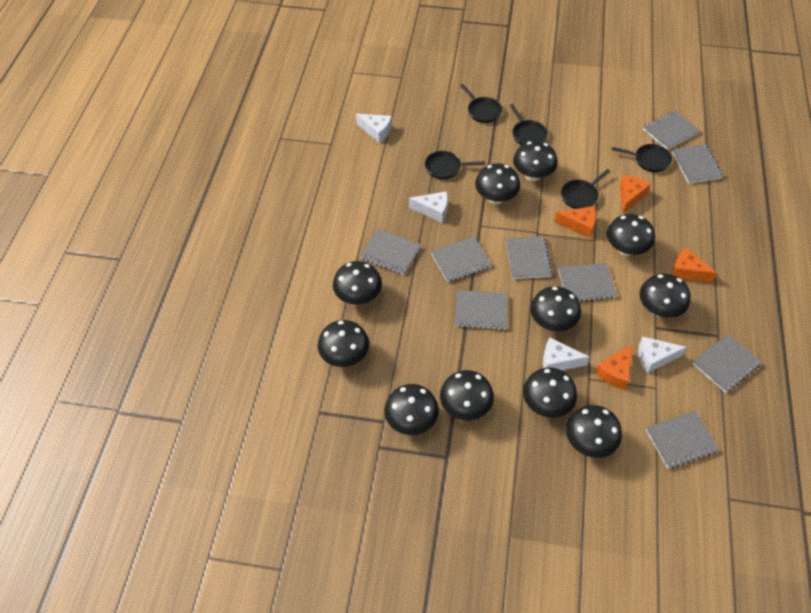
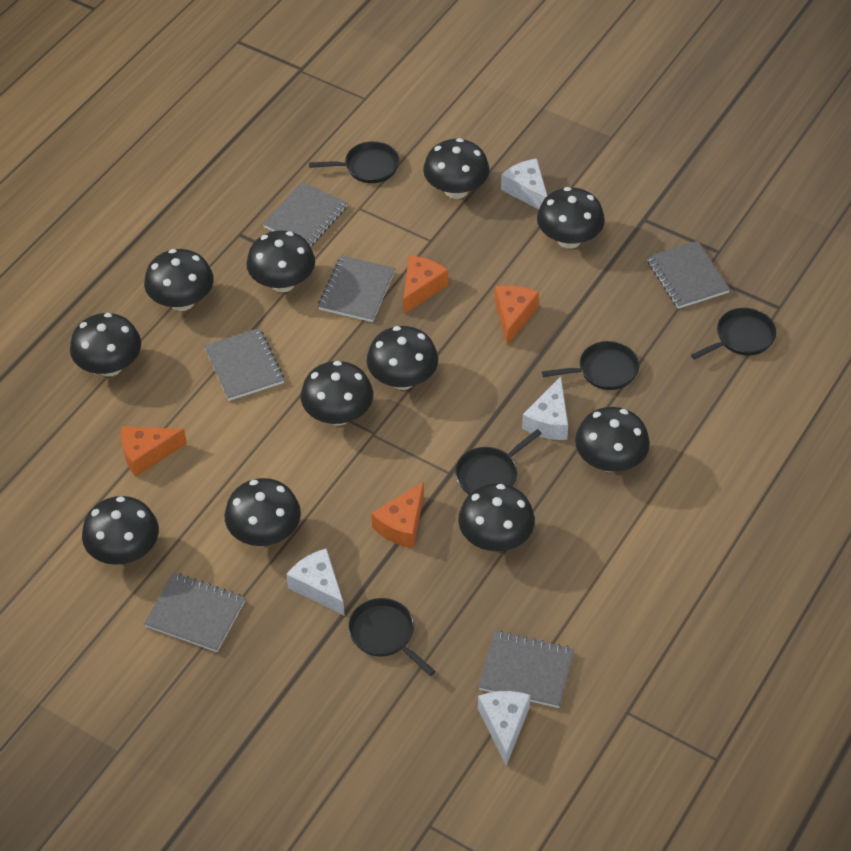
grey notebook: 9 -> 6

